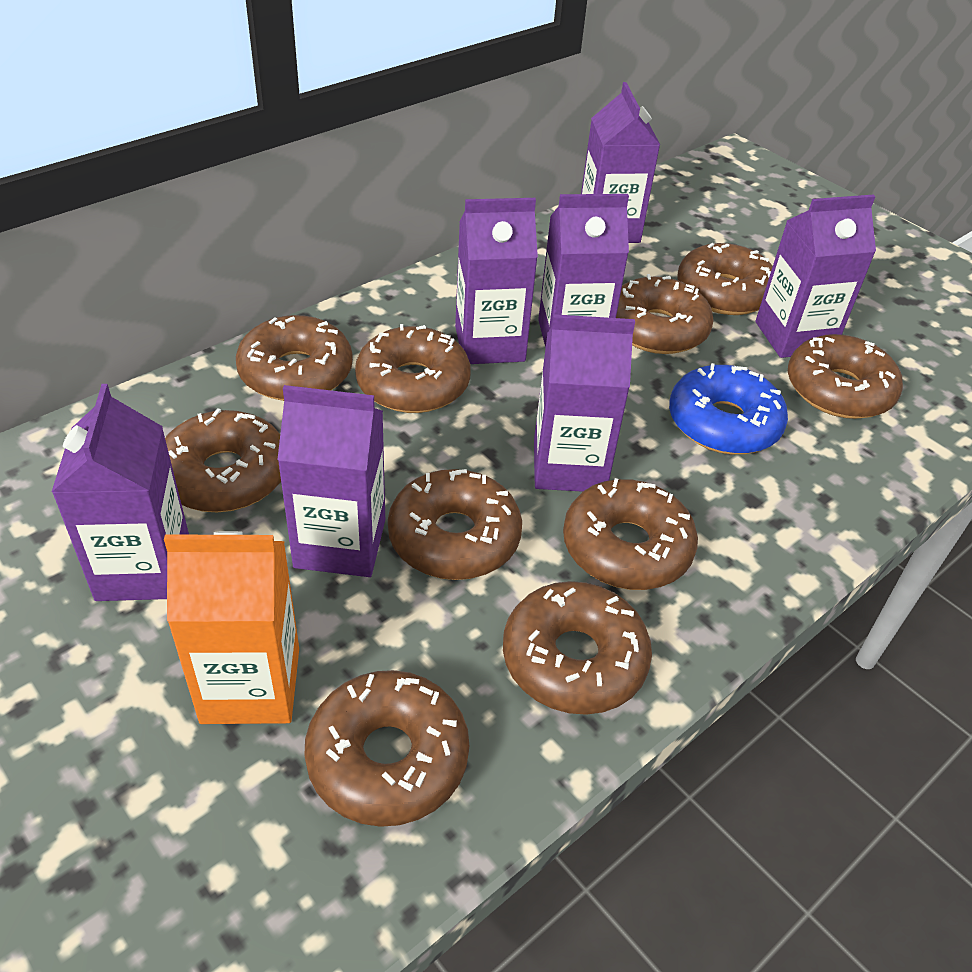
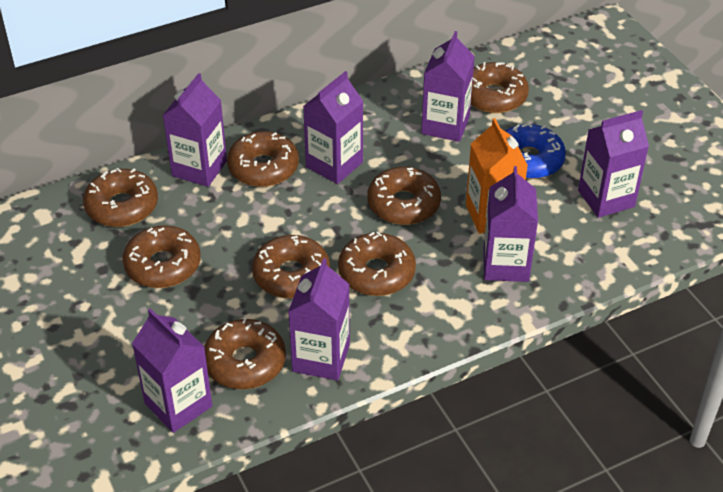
brown donut: 10 -> 8

